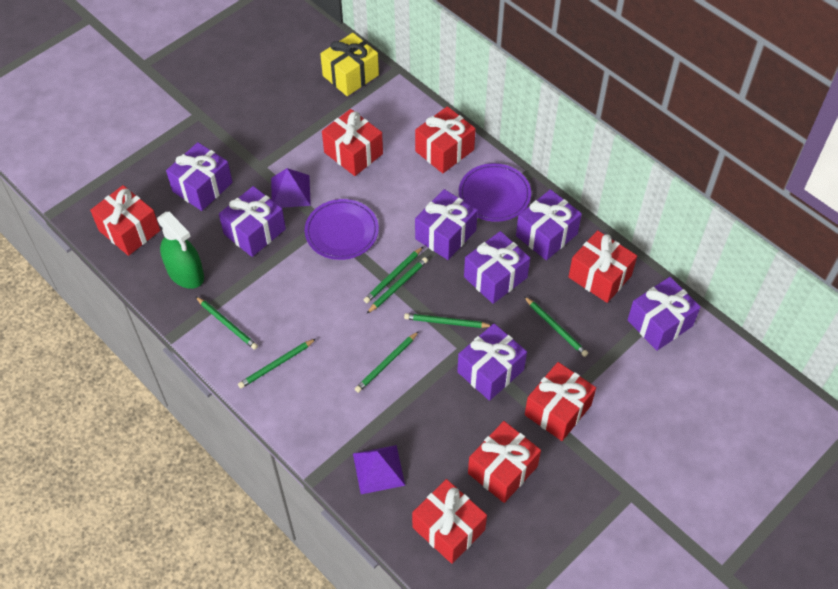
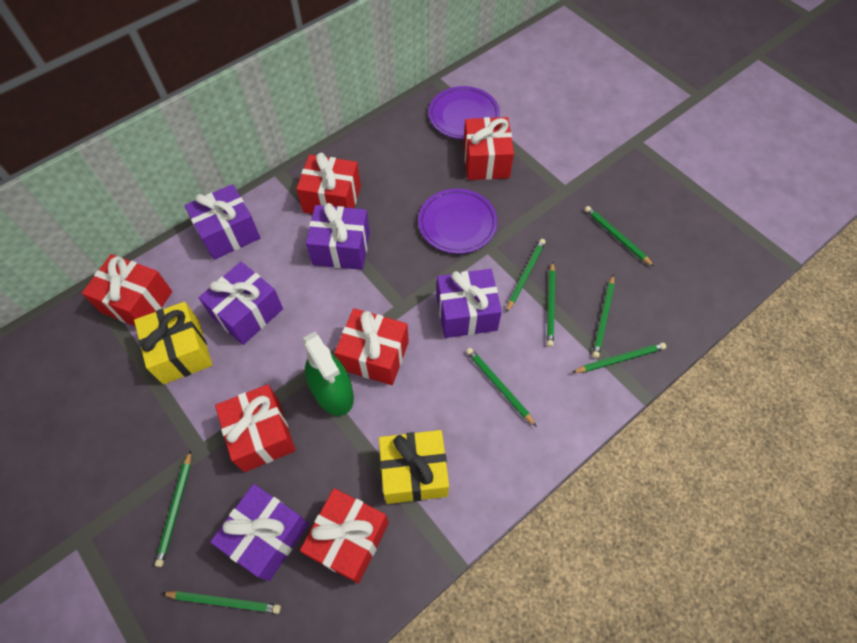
green pencil: 7 -> 8
purple gift: 7 -> 5
purple pyramid: 2 -> 0
red gift: 7 -> 6
yellow gift: 1 -> 2

